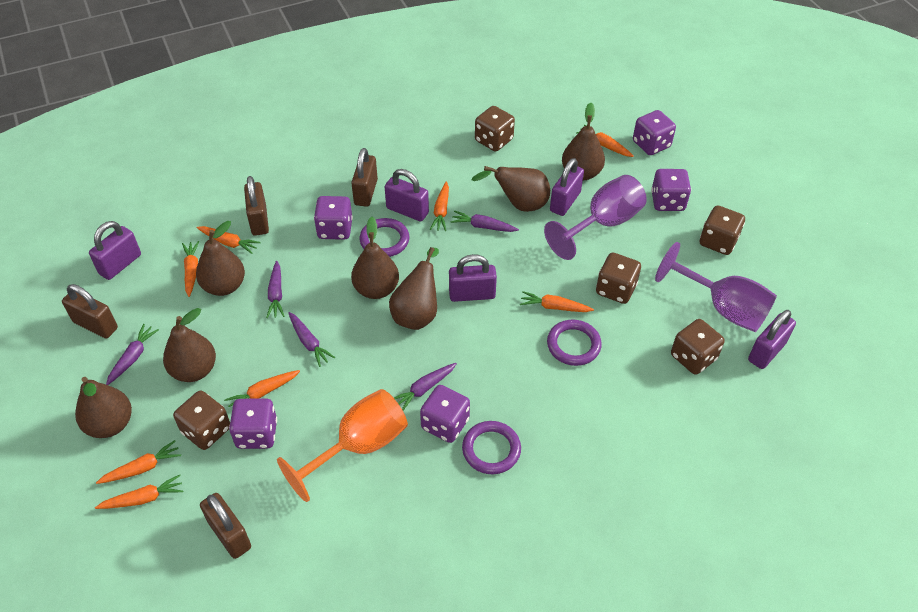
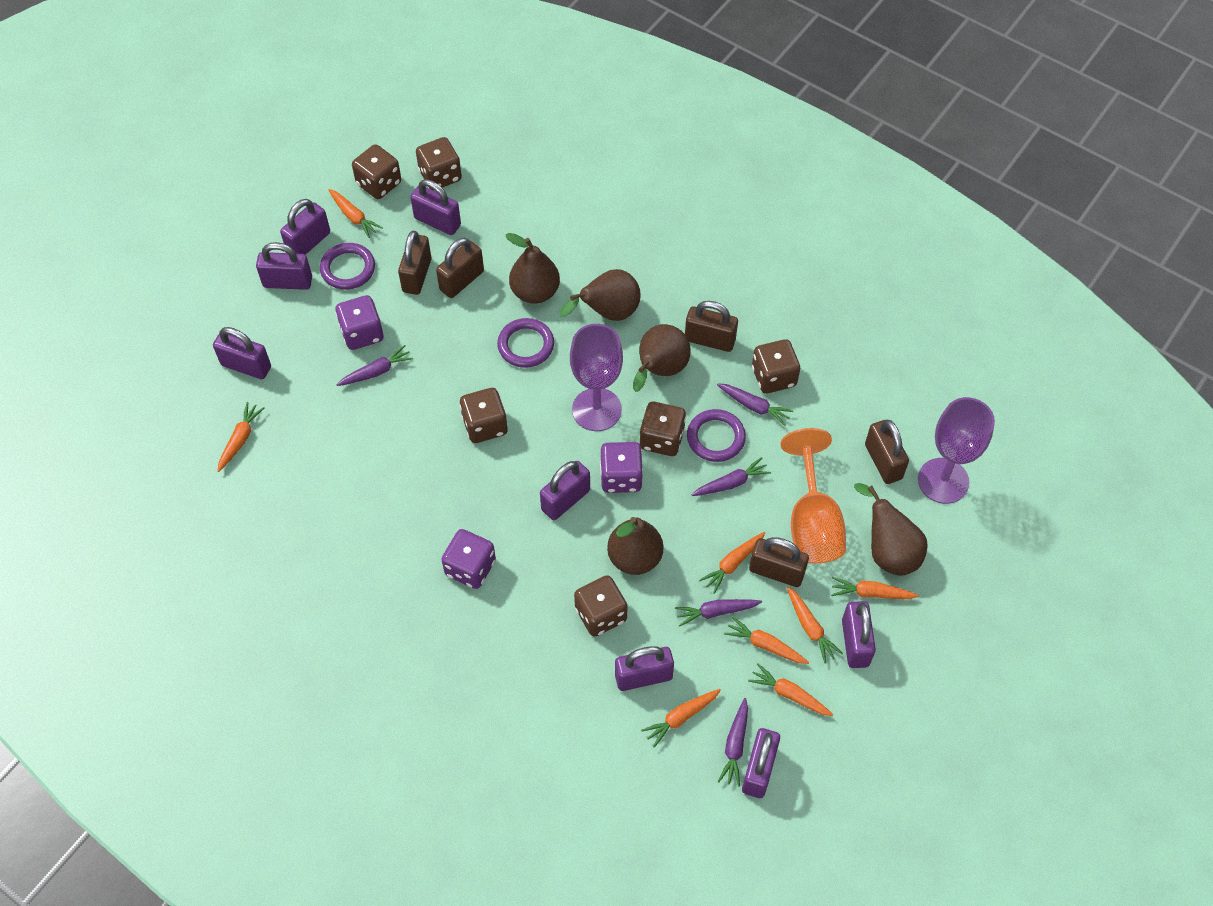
brown dice: 5 -> 6
brown padlock: 4 -> 5
brown pear: 7 -> 5
purple dice: 5 -> 3
purple padlock: 5 -> 8

